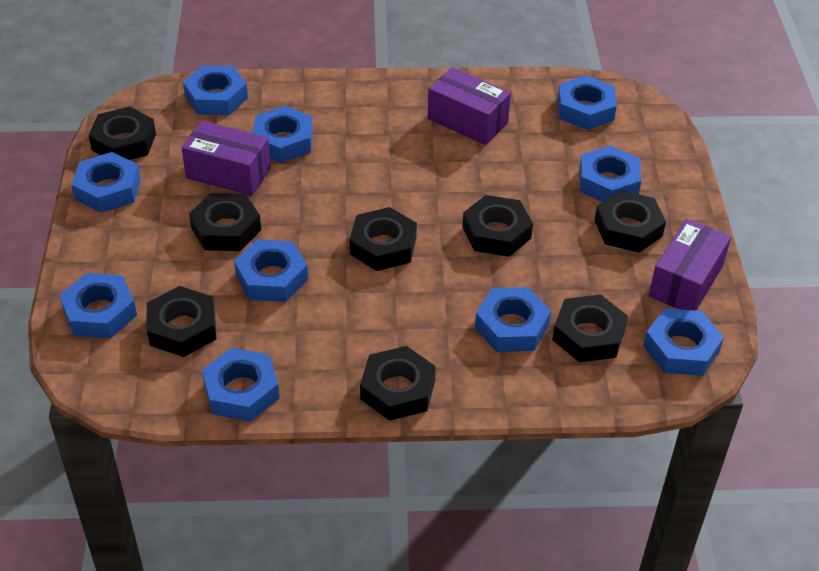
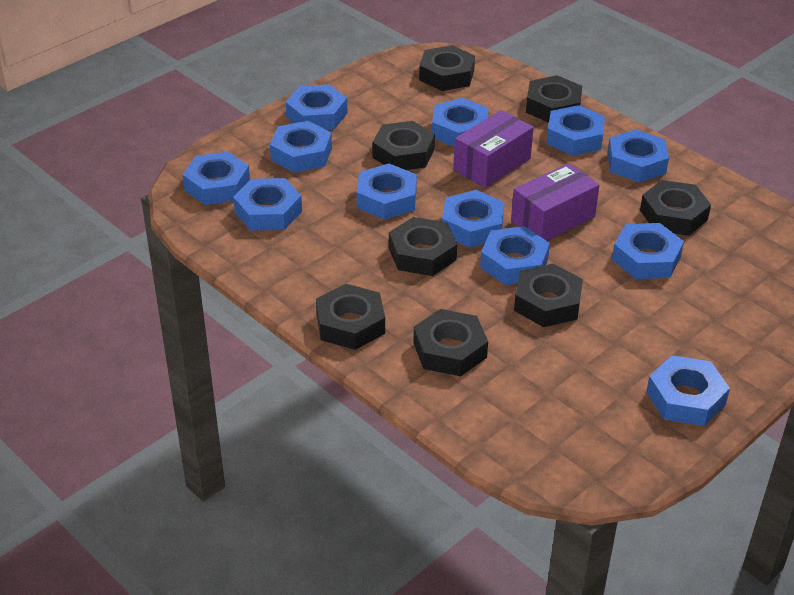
blue nut: 10 -> 12
purple box: 3 -> 2

